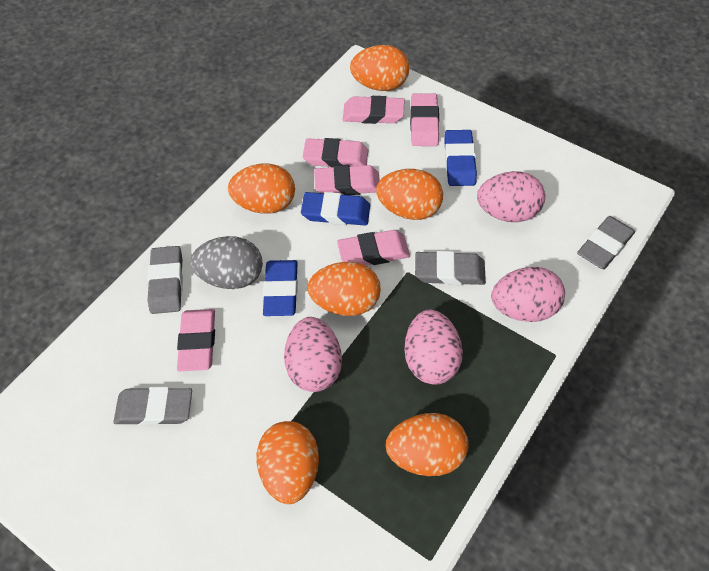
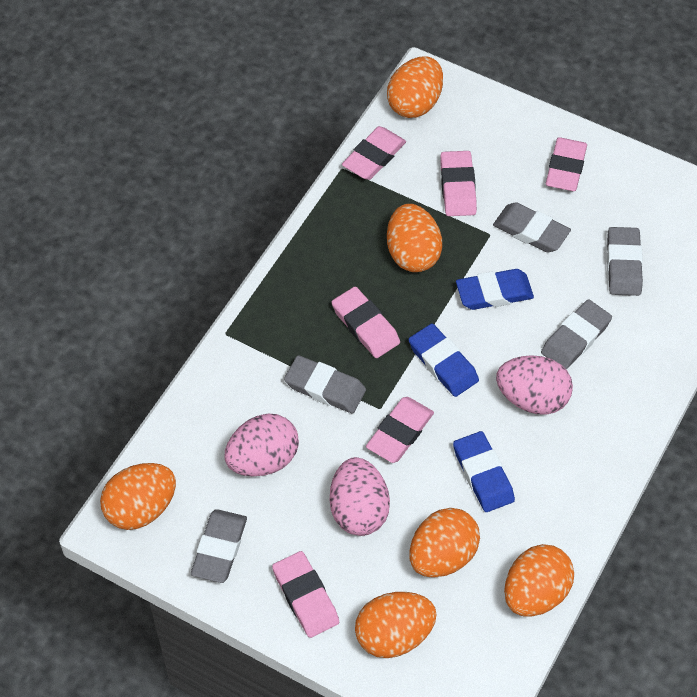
grey egg: 1 -> 0
grey eraser: 4 -> 5
pink egg: 4 -> 3

